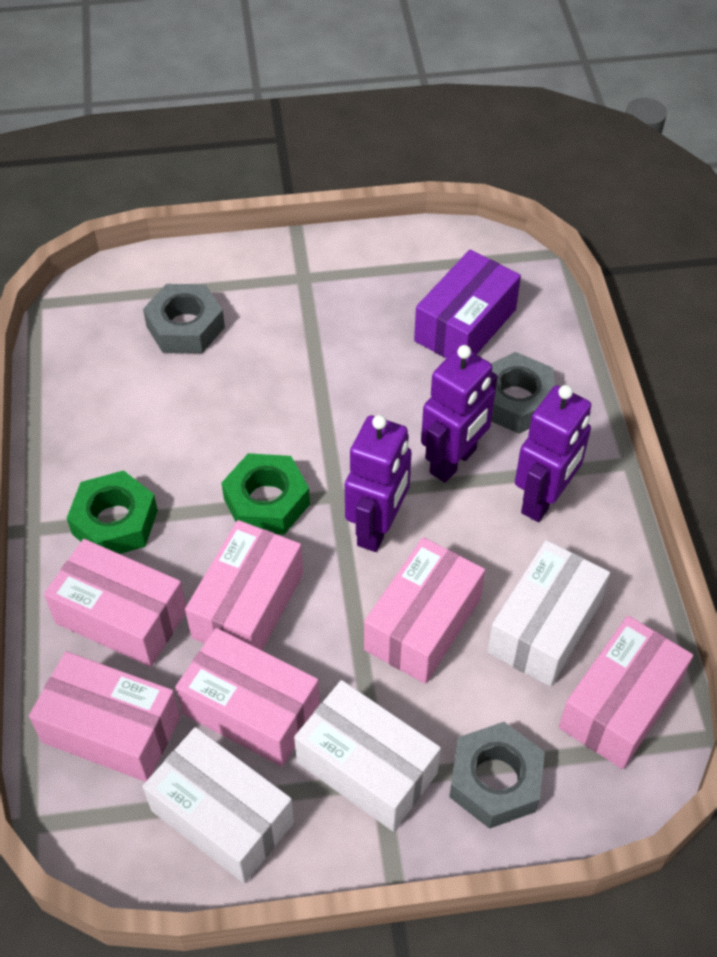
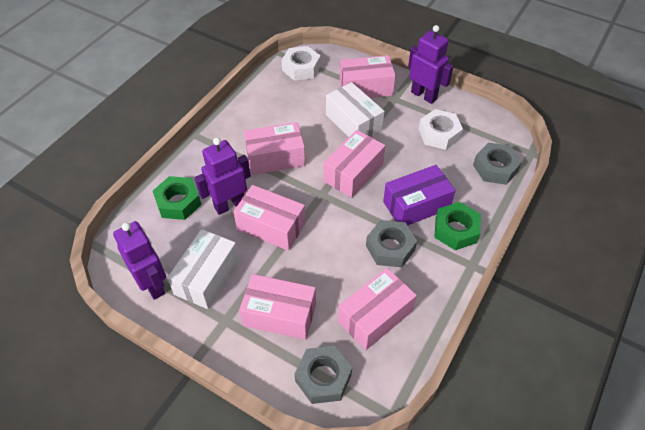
white box: 3 -> 2
white nut: 0 -> 2

